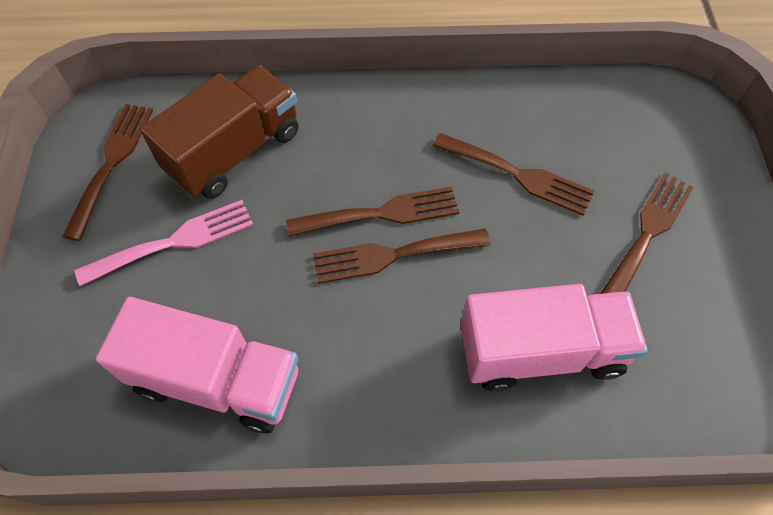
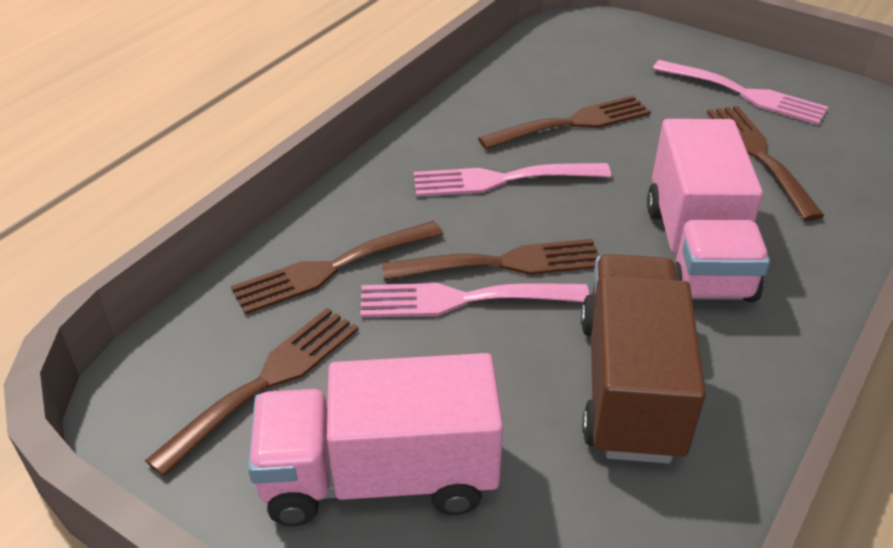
pink fork: 1 -> 3

